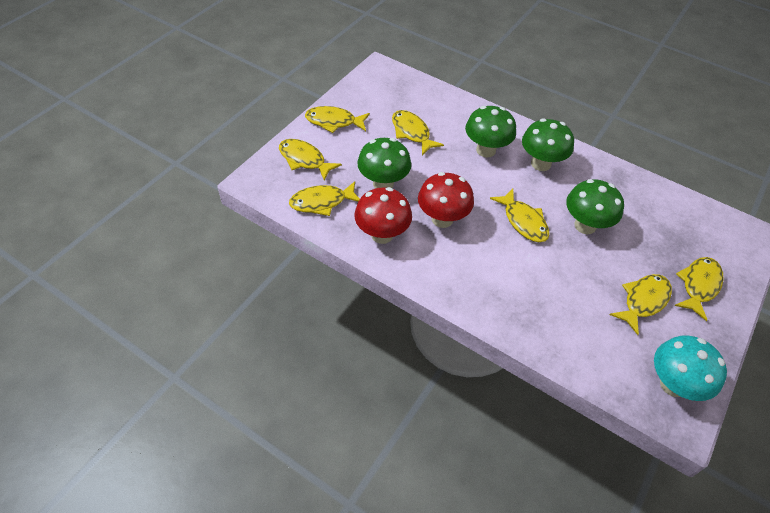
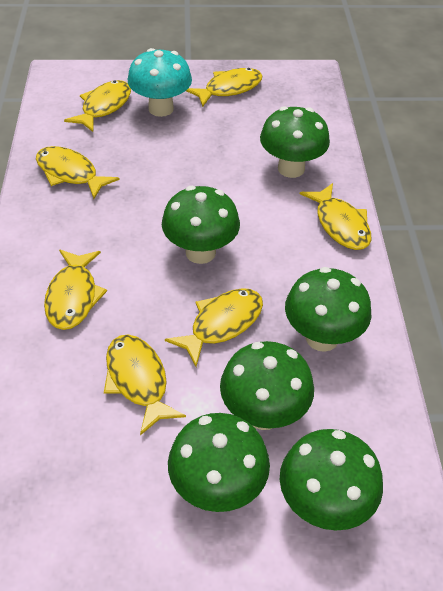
green mushroom: 4 -> 6
red mushroom: 2 -> 0

